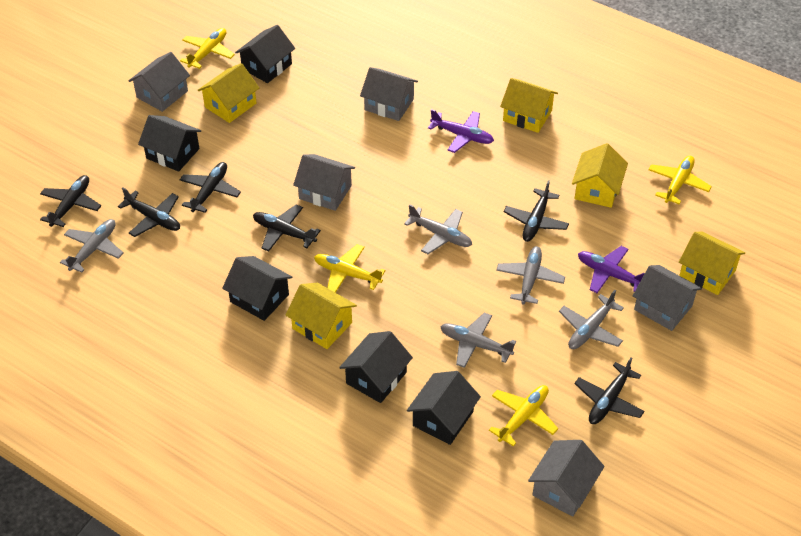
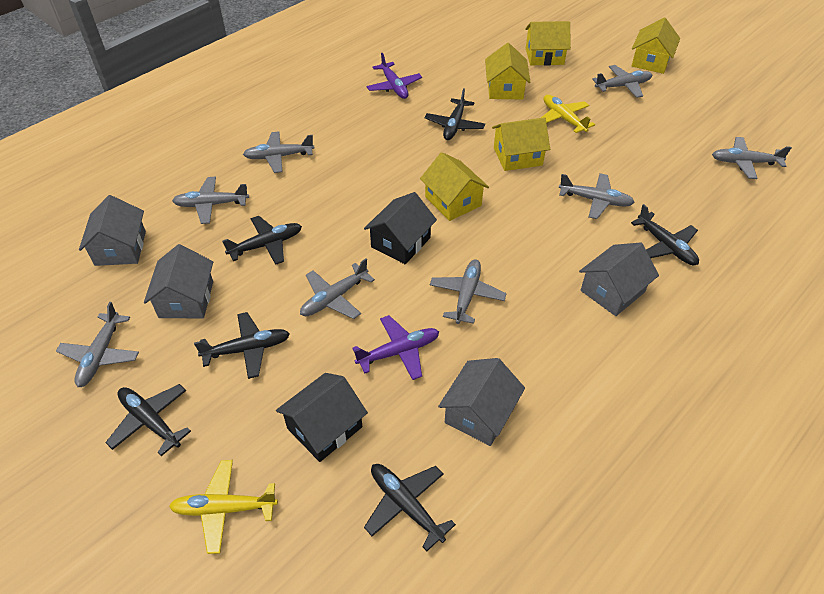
black house: 5 -> 2
grey house: 5 -> 4
grey plane: 5 -> 8
yellow plane: 4 -> 2

